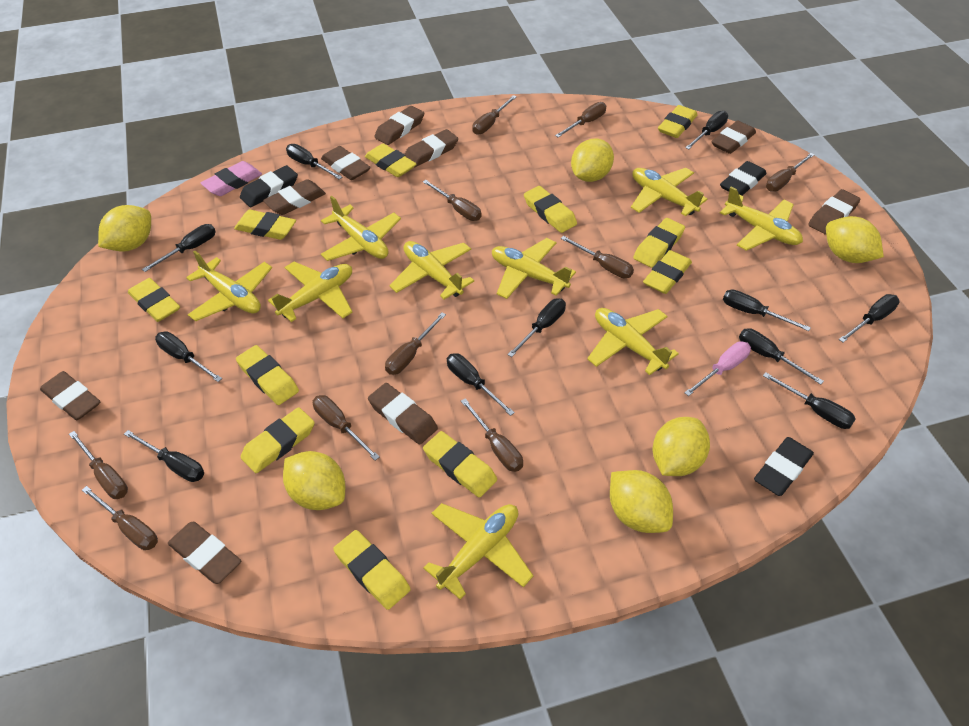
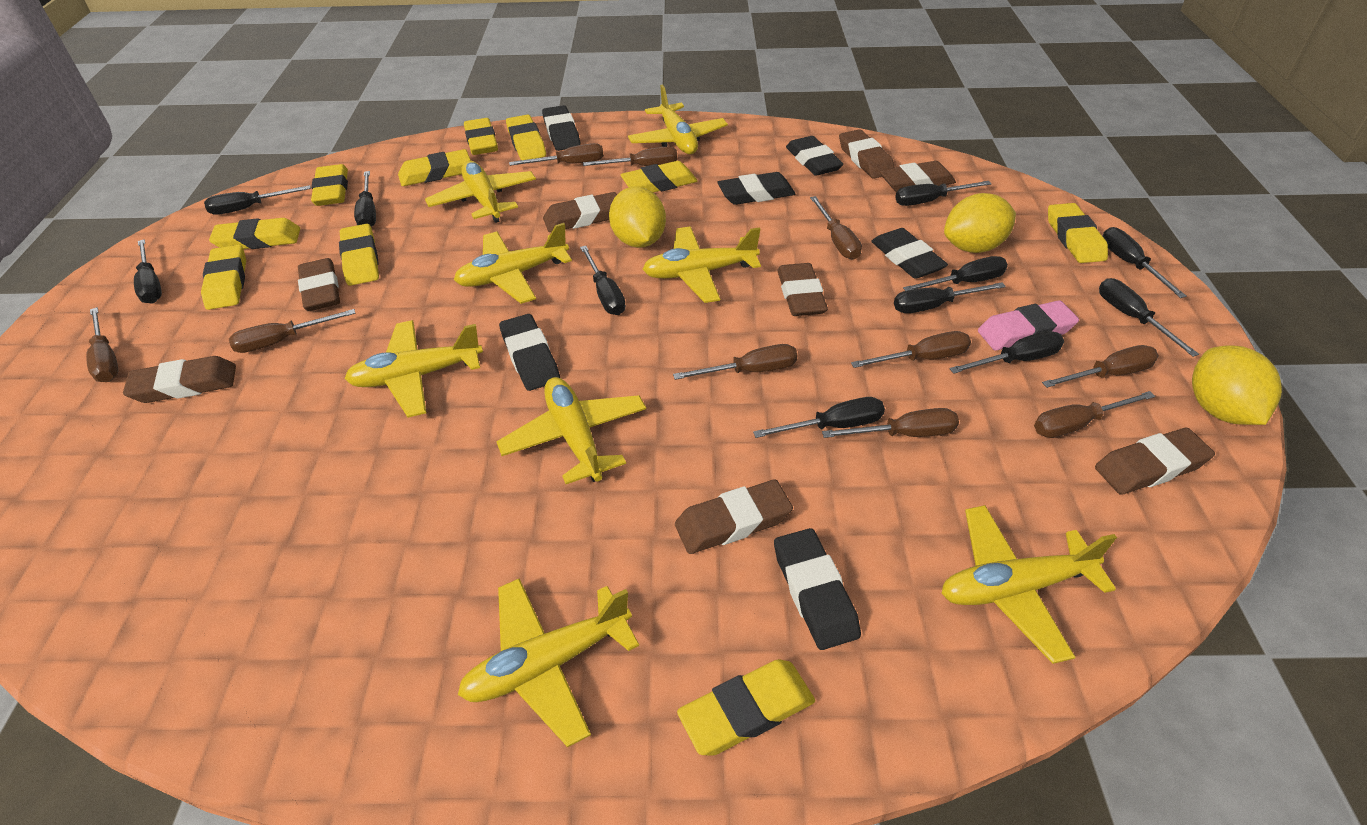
black eraser: 3 -> 6
brown eraser: 9 -> 8
pink screwdriver: 1 -> 0
yellow eraser: 11 -> 10
yellow lemon: 6 -> 3
yellow plane: 9 -> 8

